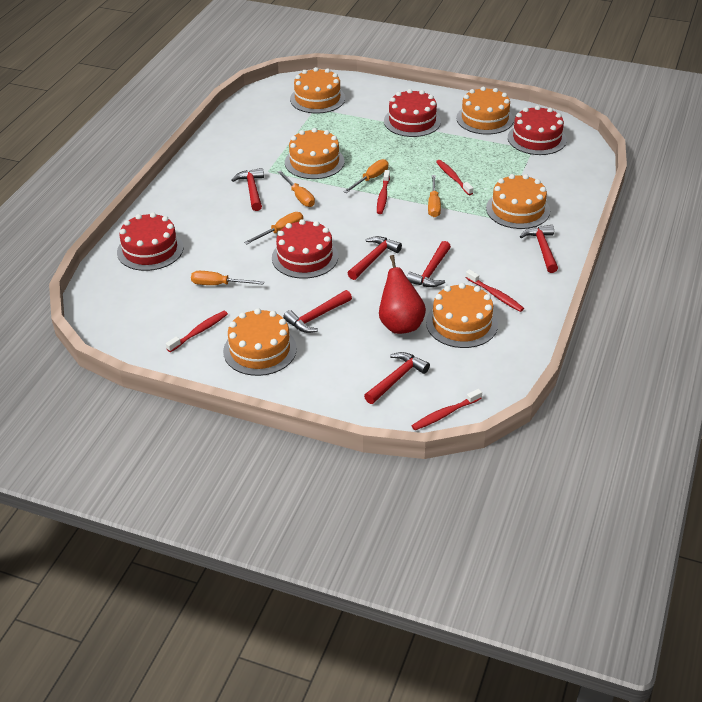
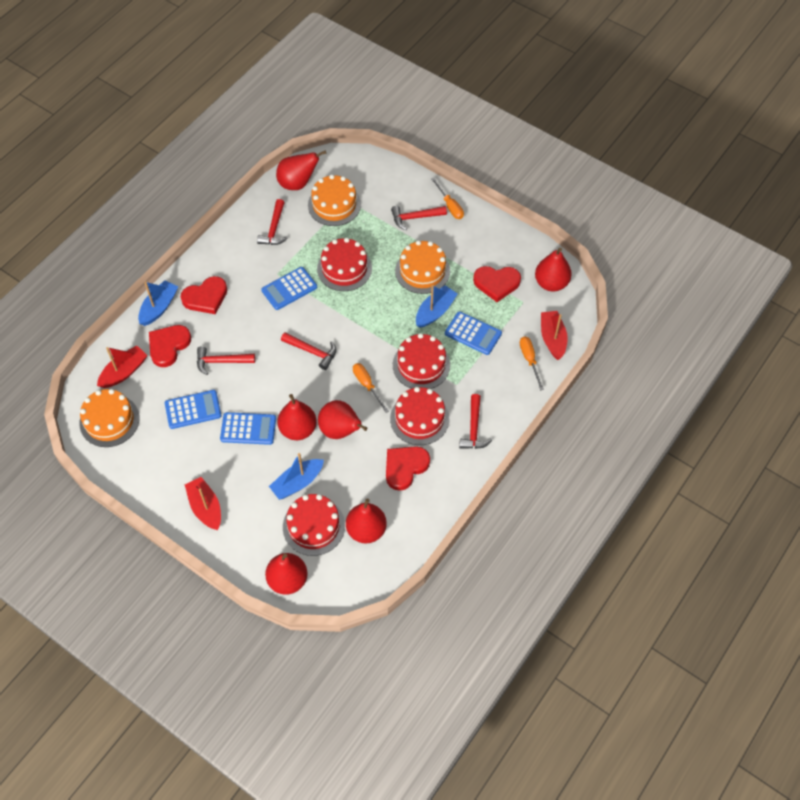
blue boat: 0 -> 3
blue calculator: 0 -> 4
orange cake: 6 -> 3
orange screwdriver: 5 -> 3
red boat: 0 -> 3
red hammer: 6 -> 5
red heart: 0 -> 4
red pear: 1 -> 6
red toothbrush: 5 -> 0

